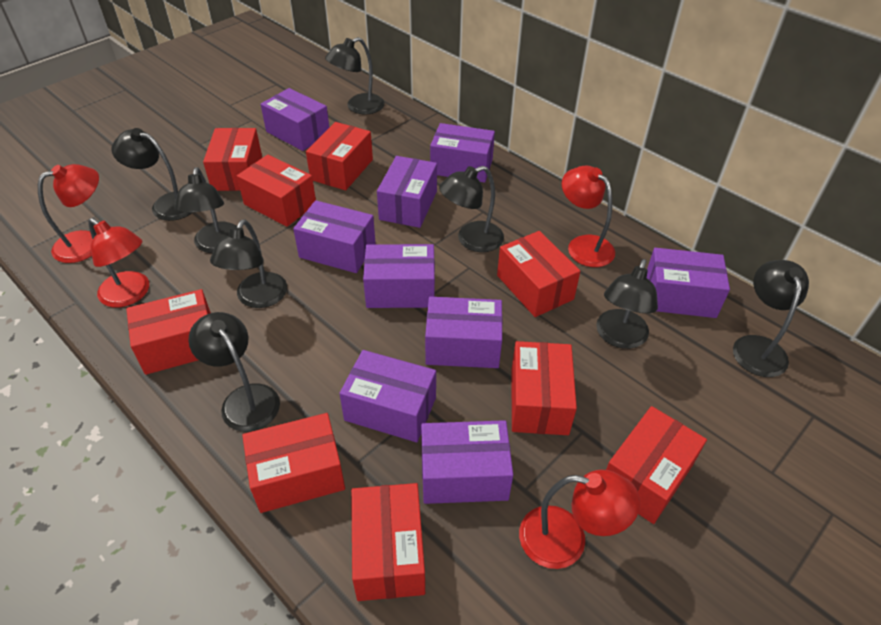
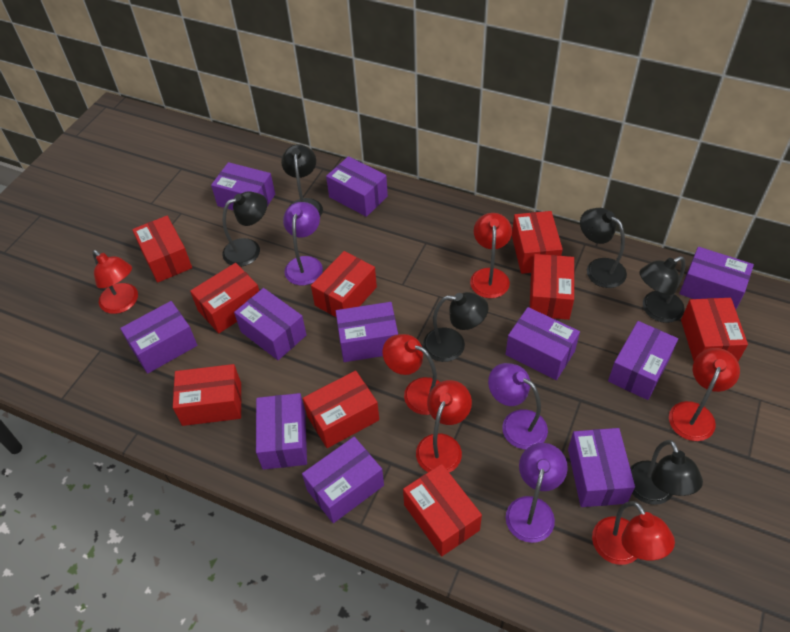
black lamp: 8 -> 6
purple box: 9 -> 11
purple lamp: 0 -> 3
red lamp: 4 -> 6

